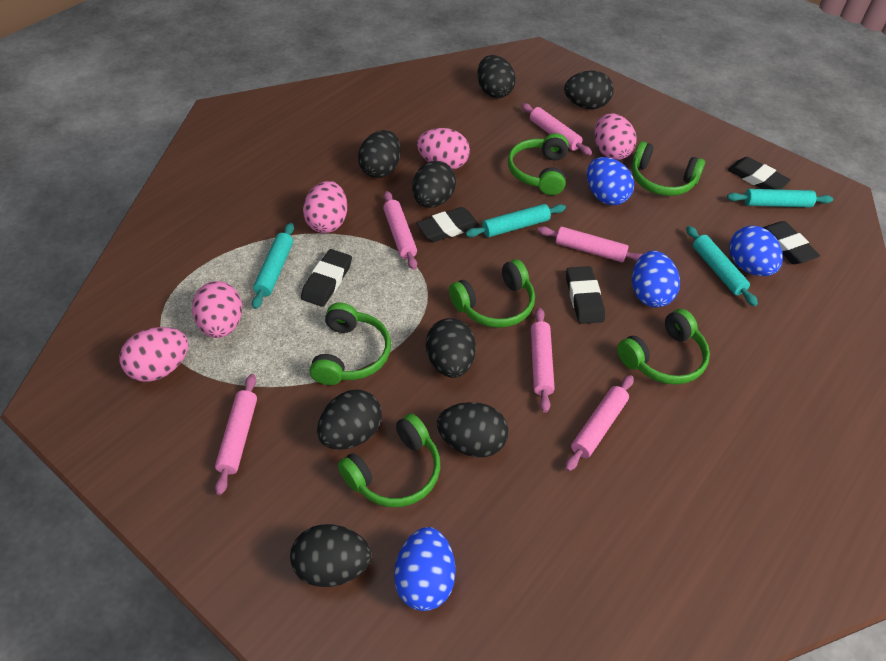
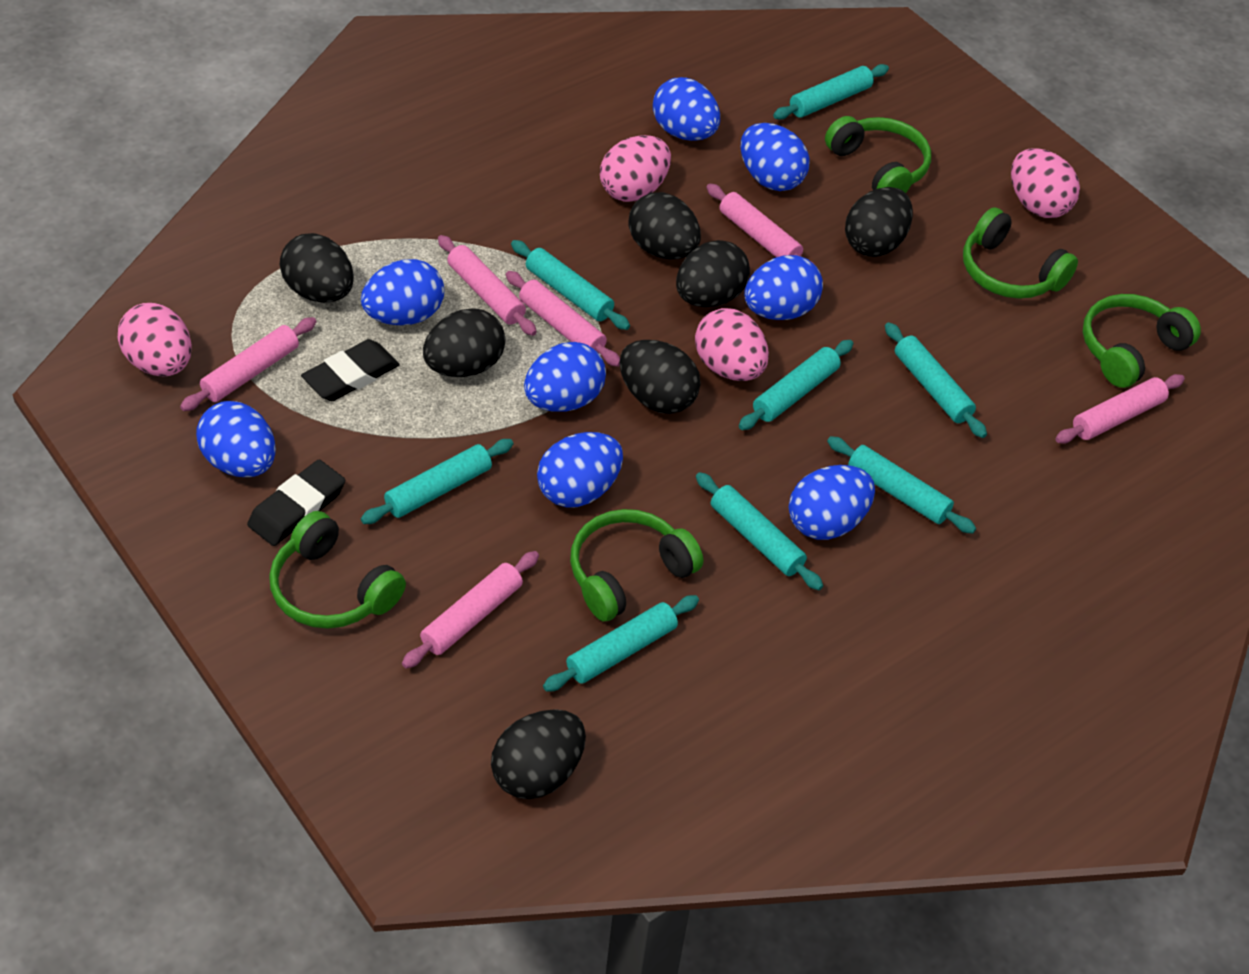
black egg: 8 -> 7
black eraser: 5 -> 2
blue egg: 4 -> 8
green headphones: 6 -> 5
pink egg: 5 -> 4
turquoise rolling pin: 4 -> 8

